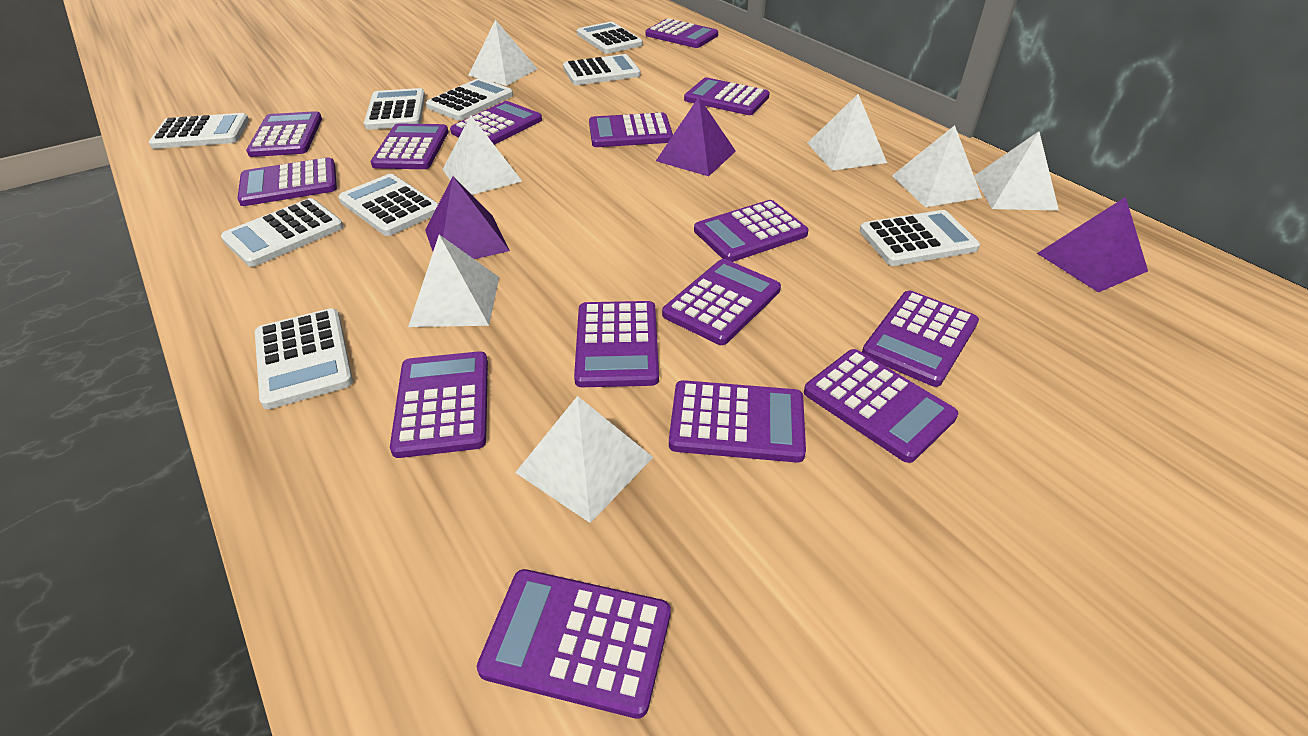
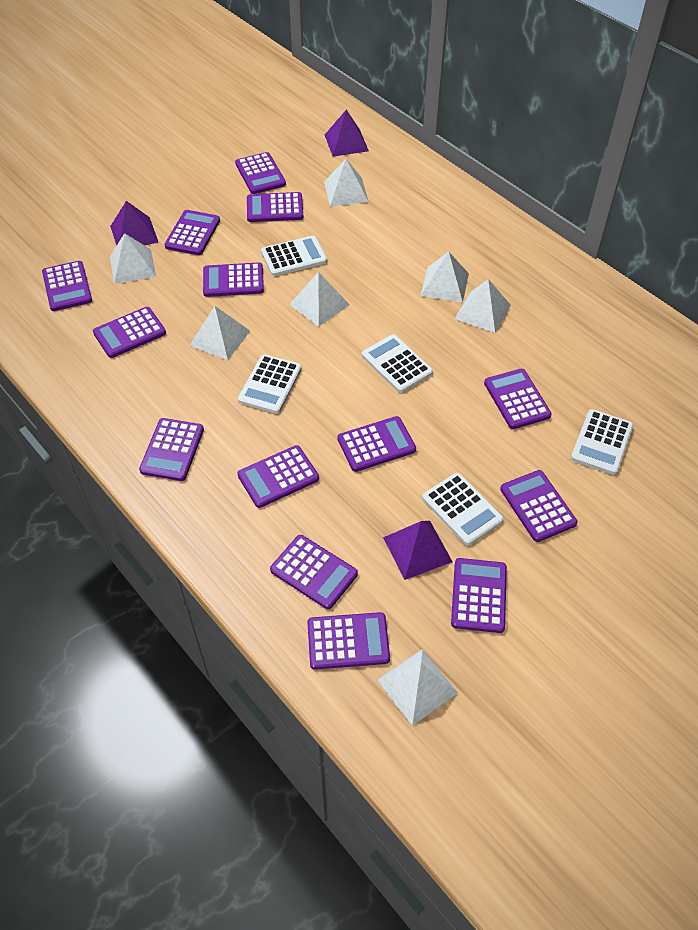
purple calculator: 15 -> 14
white calculator: 9 -> 5

